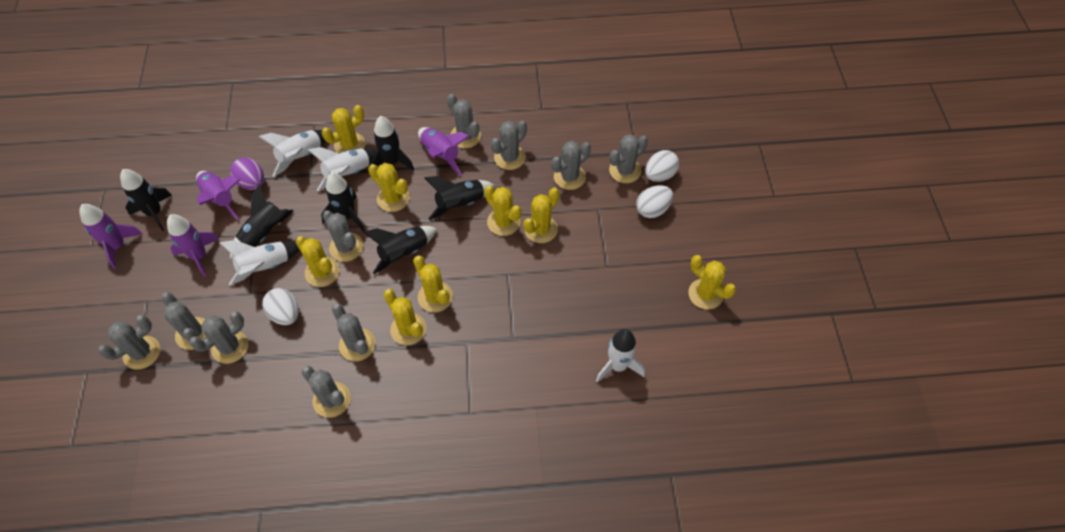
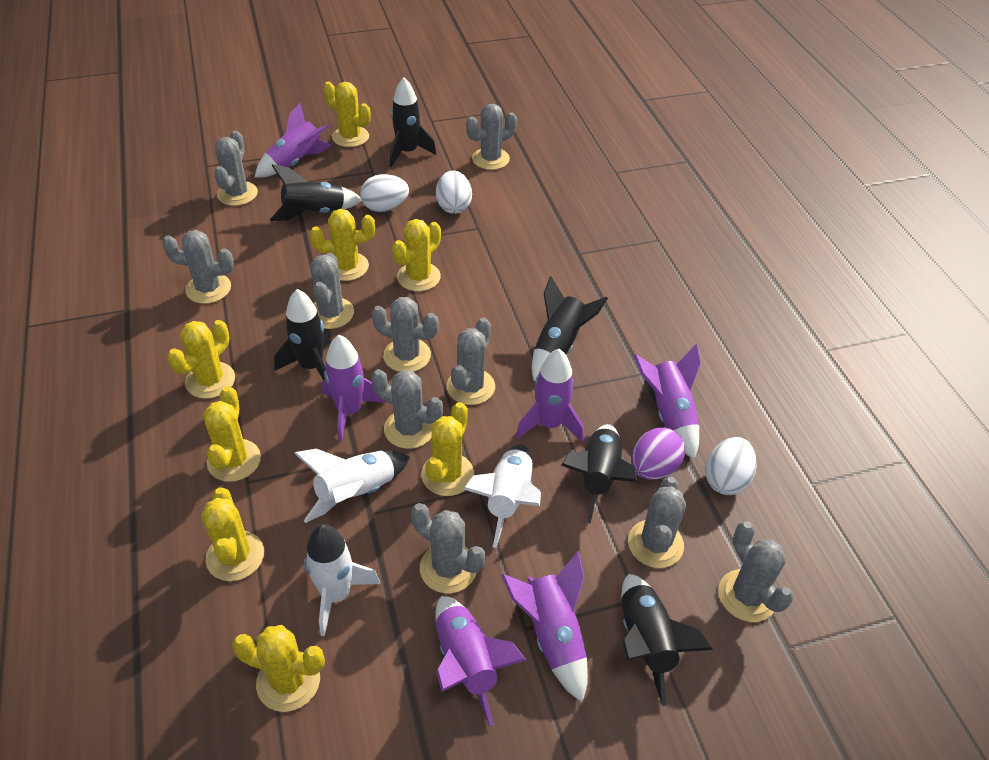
purple rocket: 4 -> 6
white rocket: 4 -> 3

